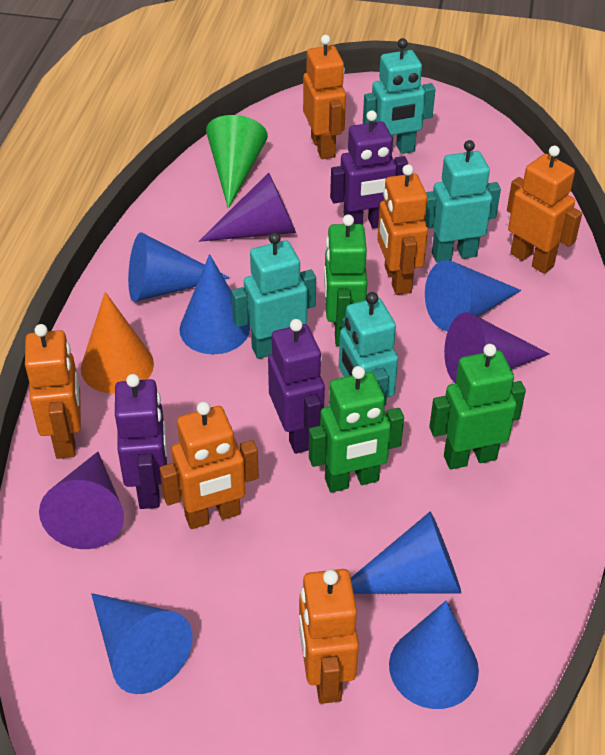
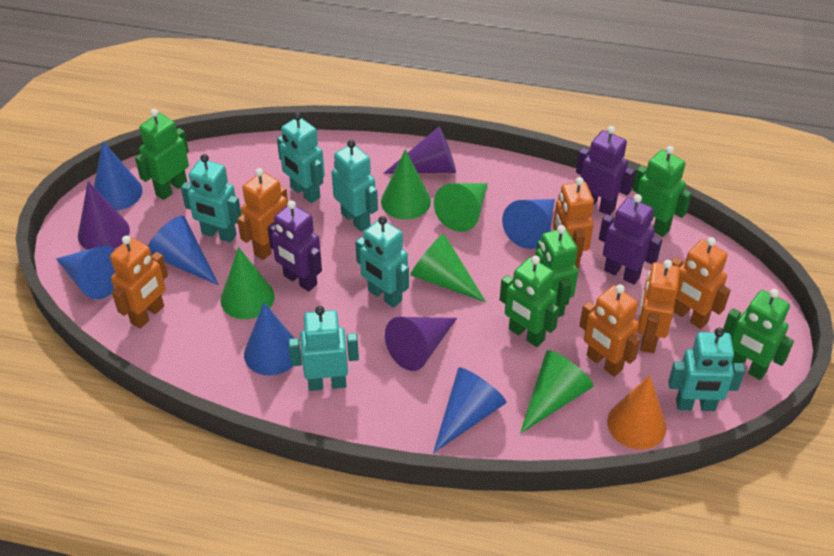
green cone: 1 -> 5
green robot: 3 -> 5
turquoise robot: 4 -> 6

